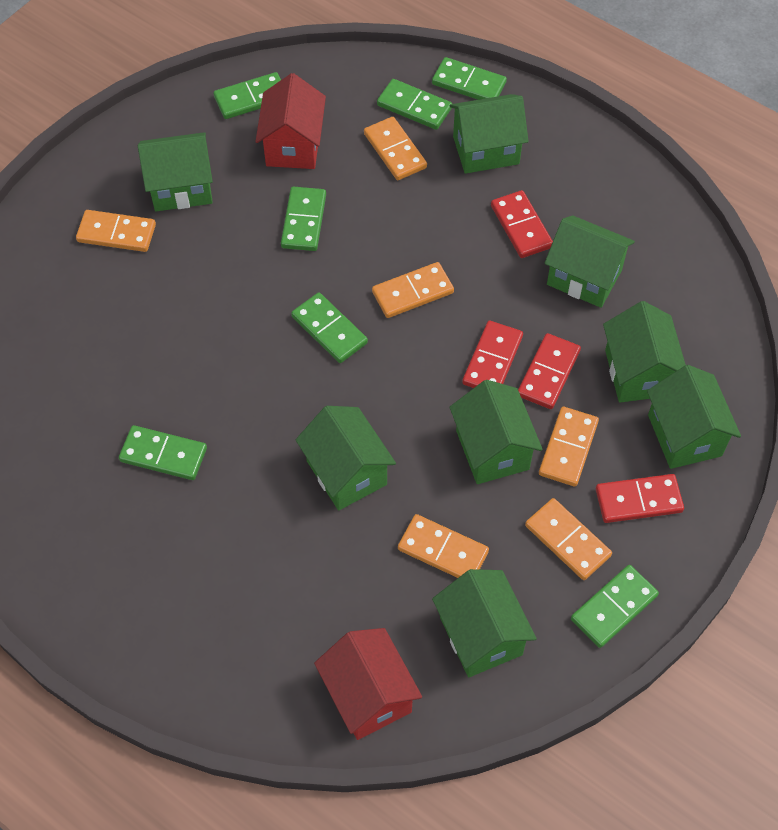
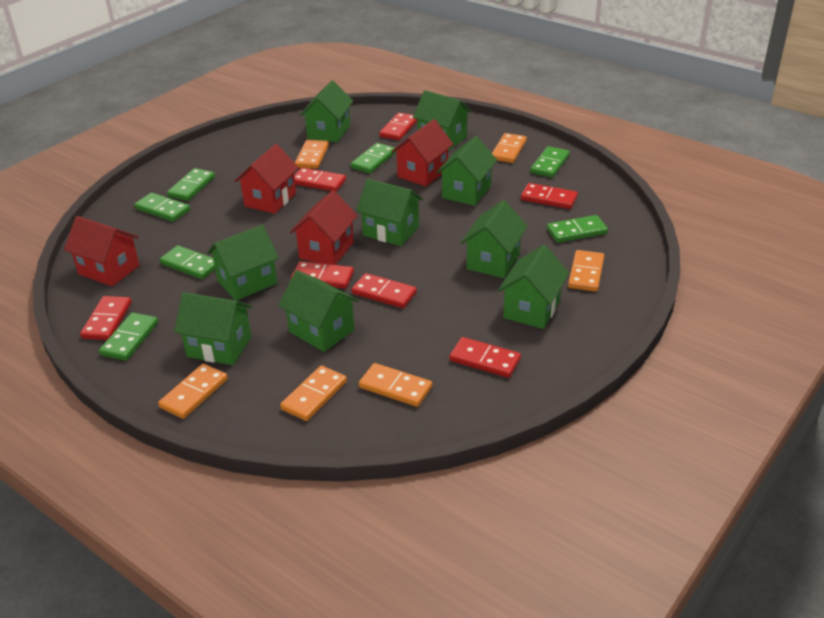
green house: 8 -> 9
red domino: 4 -> 7
red house: 2 -> 4

